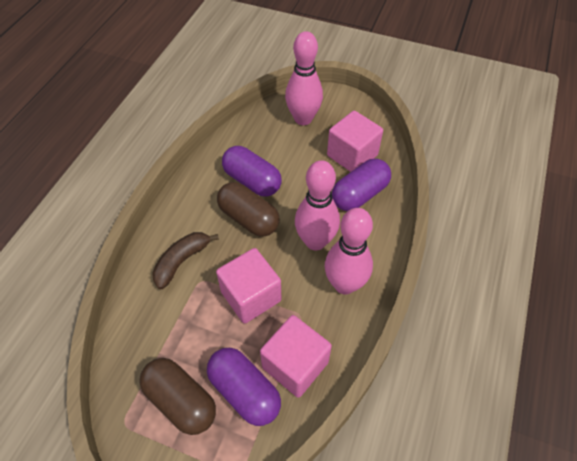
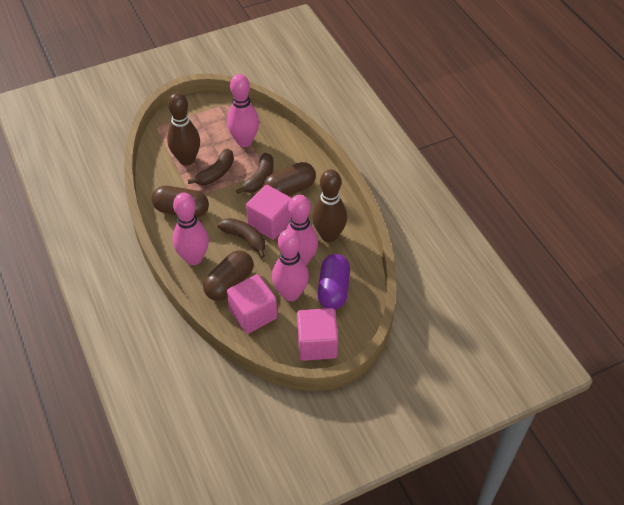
brown banana: 1 -> 3
brown bowling pin: 0 -> 2
brown capsule: 2 -> 3
pink bowling pin: 3 -> 4
purple capsule: 3 -> 1

